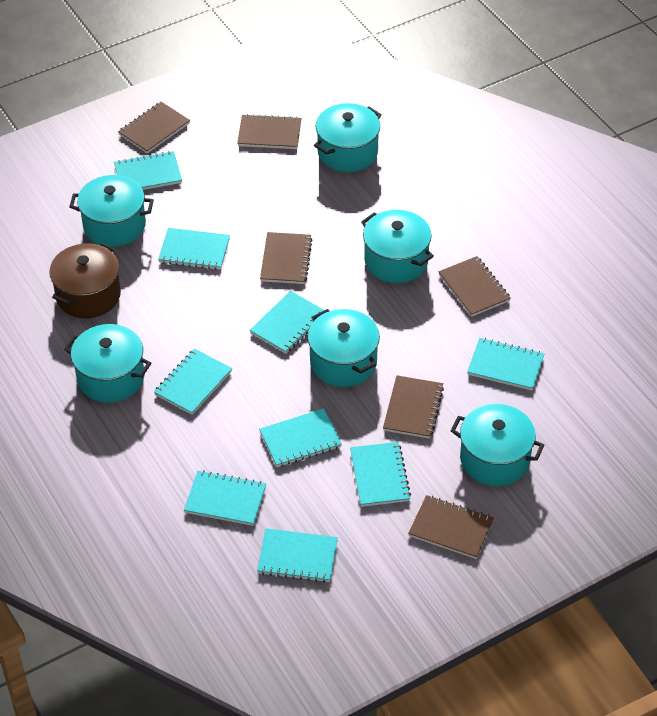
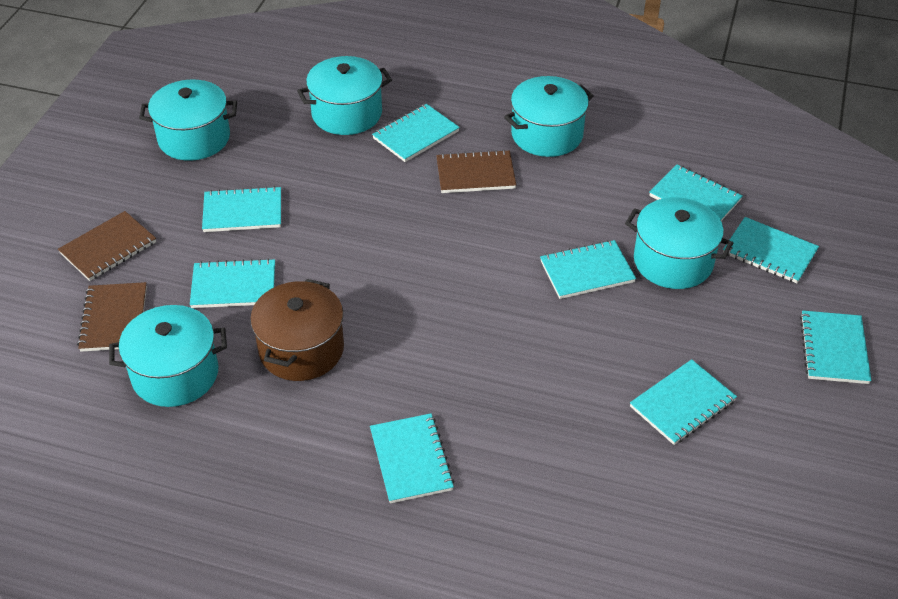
brown notebook: 6 -> 3
turquoise pot: 6 -> 5

